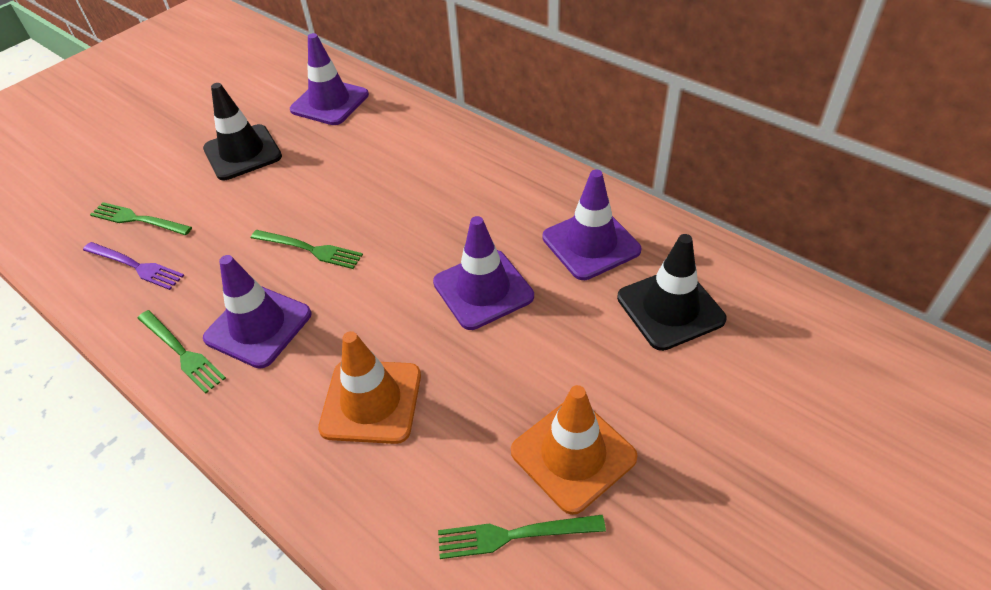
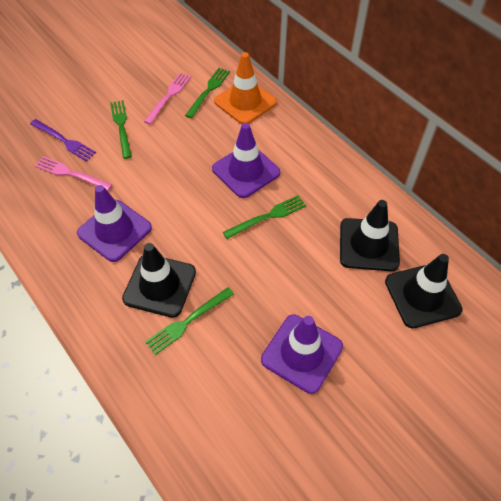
black traffic cone: 2 -> 3
orange traffic cone: 2 -> 1
pink fork: 0 -> 2
purple traffic cone: 4 -> 3

